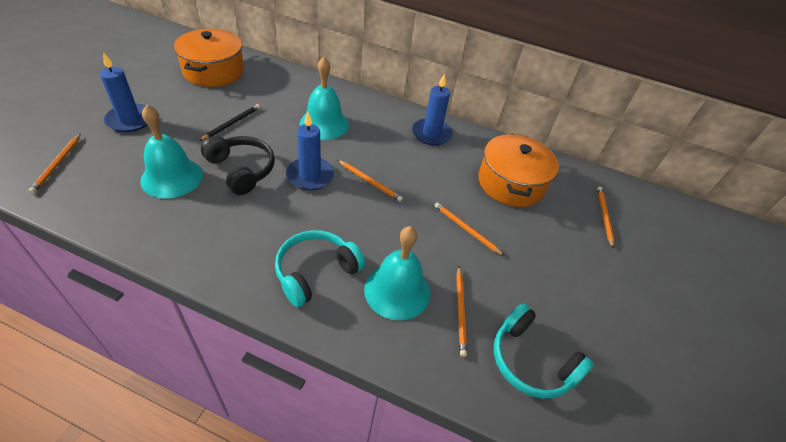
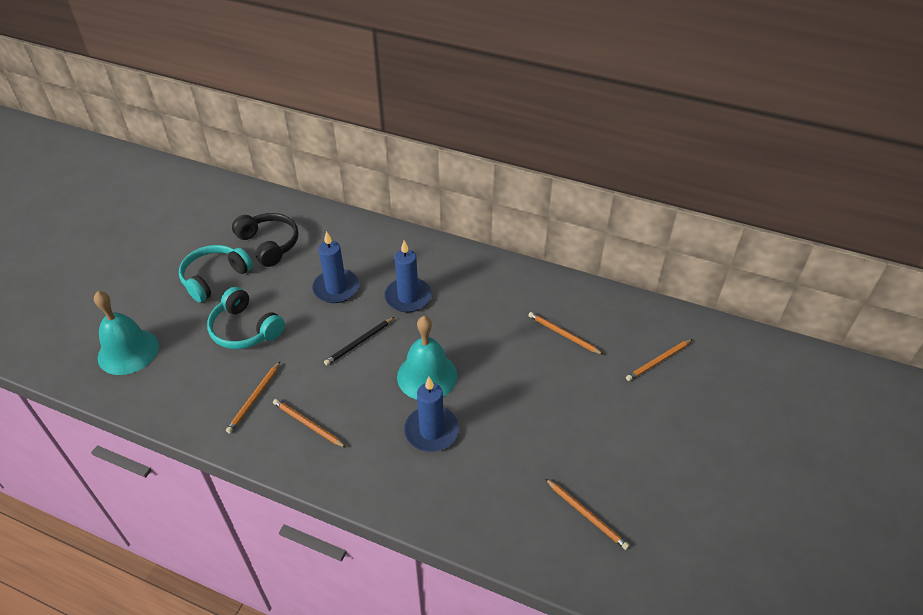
orange pot: 2 -> 0
turquoise bell: 3 -> 2

